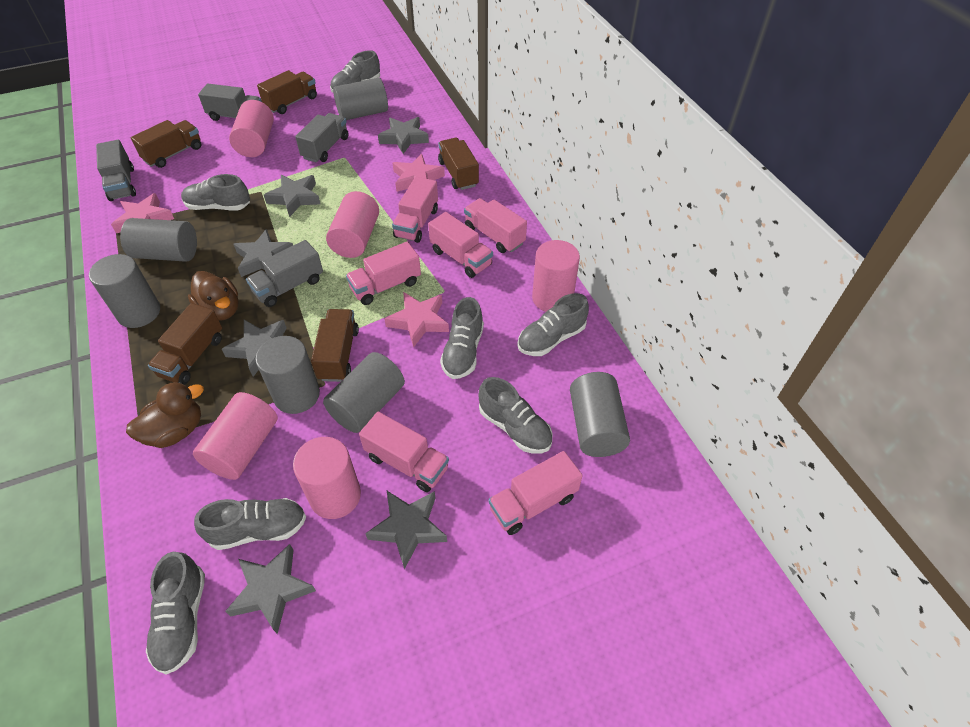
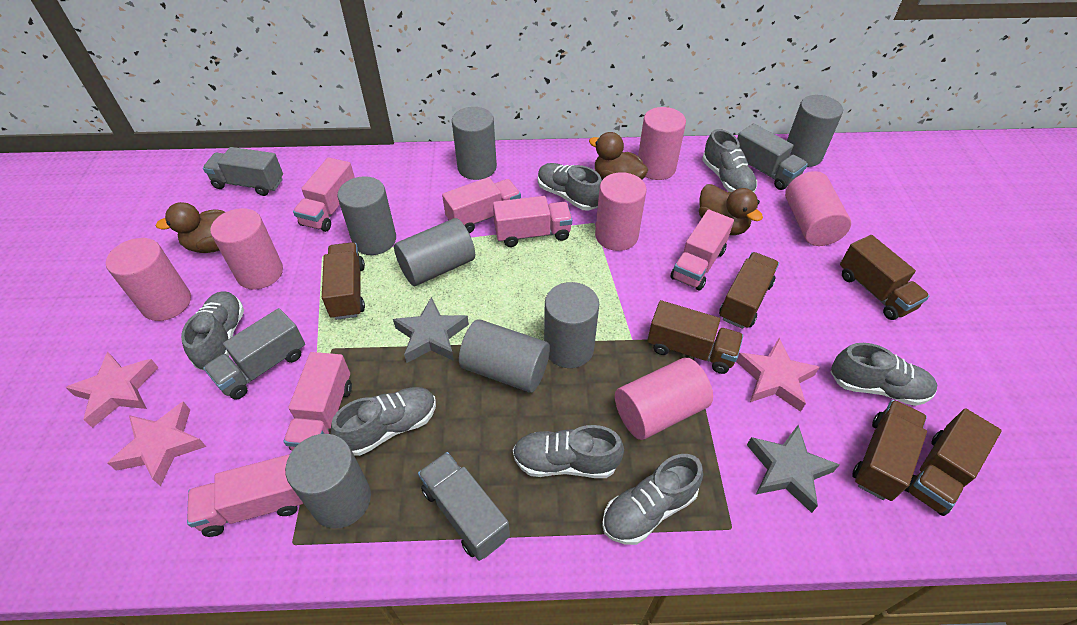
brown duck: 2 -> 3
brown truck: 5 -> 6
grey cylinder: 6 -> 7
grey star: 6 -> 2
pink cylinder: 5 -> 6

